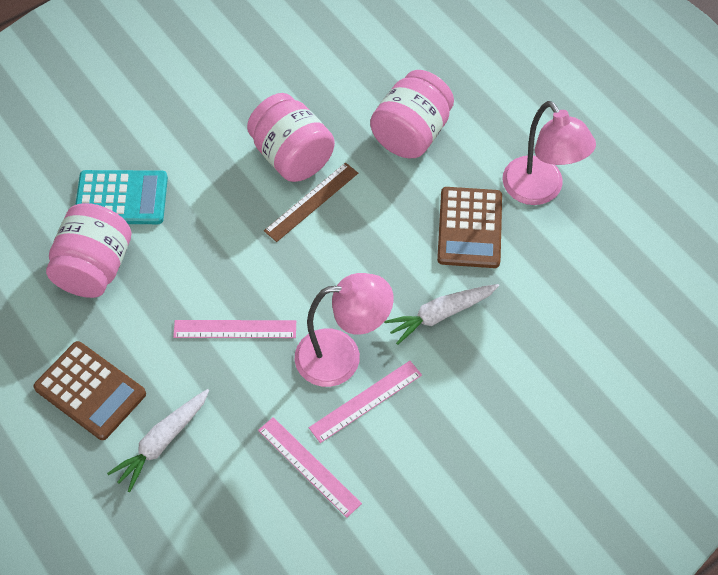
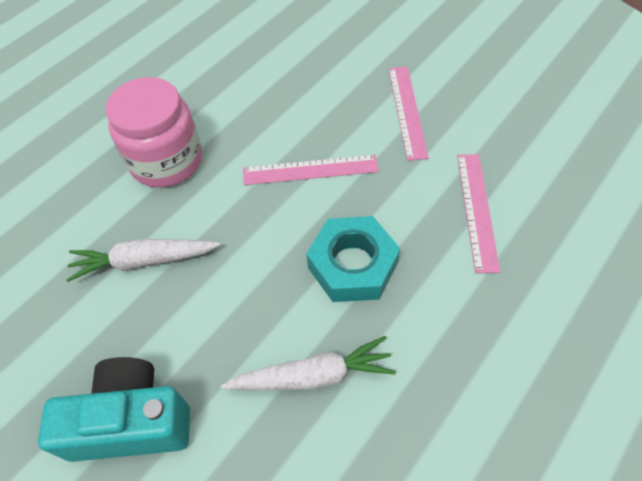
brown calculator: 2 -> 0
brown ruler: 1 -> 0
pink jar: 3 -> 1
pink lamp: 2 -> 0
turquoise calculator: 1 -> 0
turquoise camera: 0 -> 1
turquoise nut: 0 -> 1

